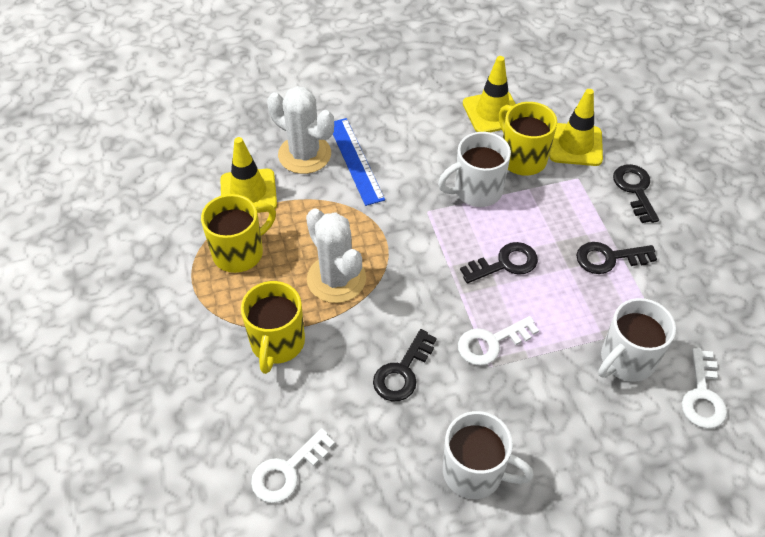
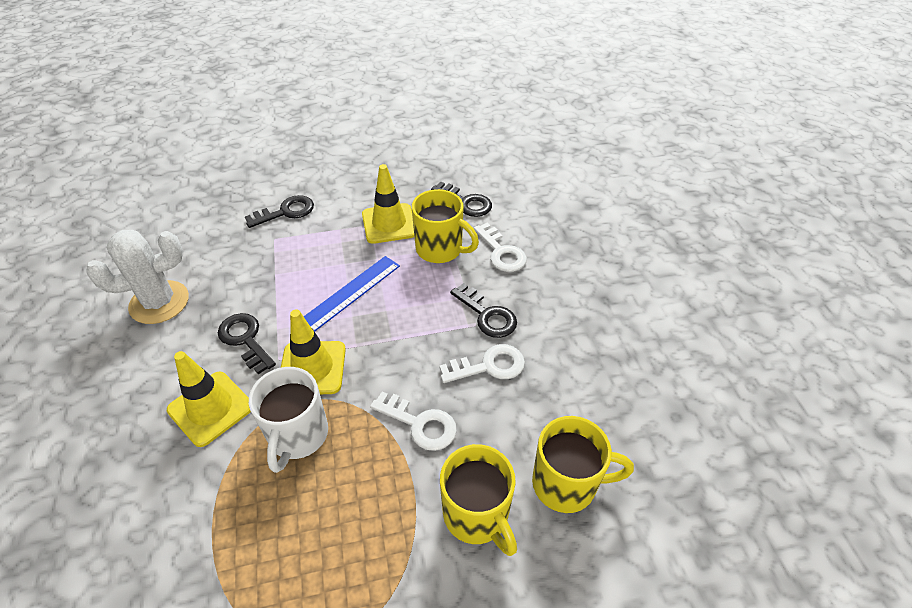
white cactus: 2 -> 1
white mug: 3 -> 1

